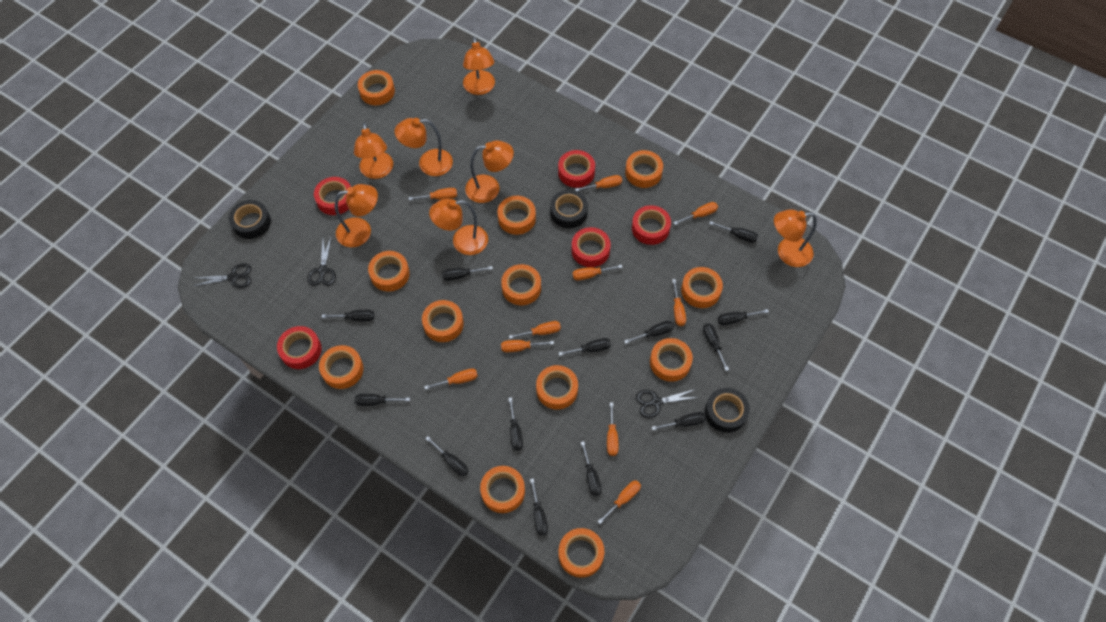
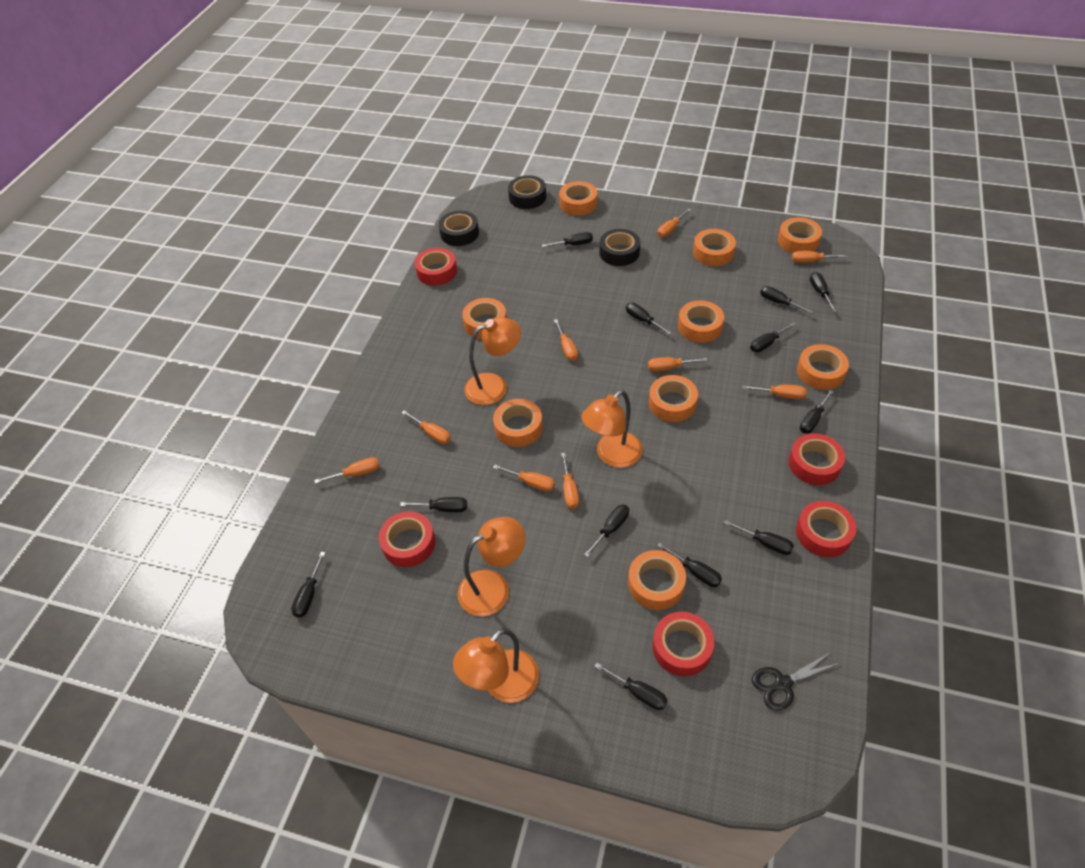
black scissors: 3 -> 1
black screwdriver: 13 -> 12
orange lamp: 7 -> 4
orange screwdriver: 10 -> 9
orange tape: 12 -> 9

